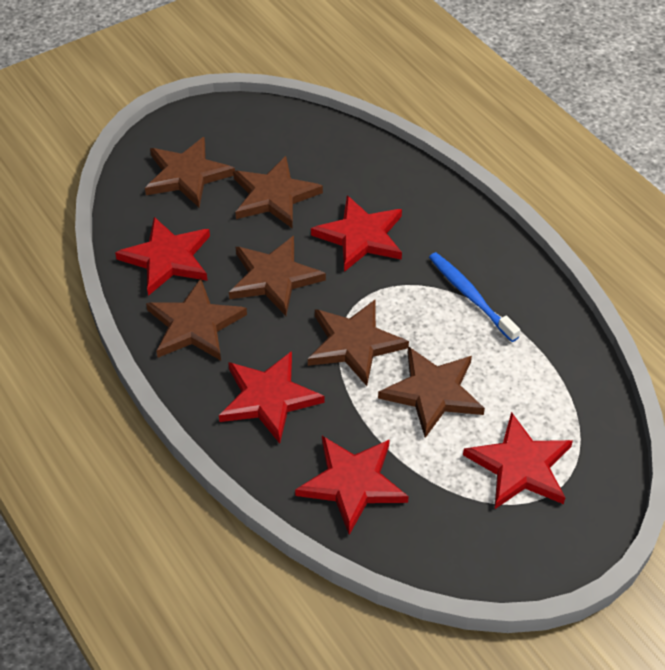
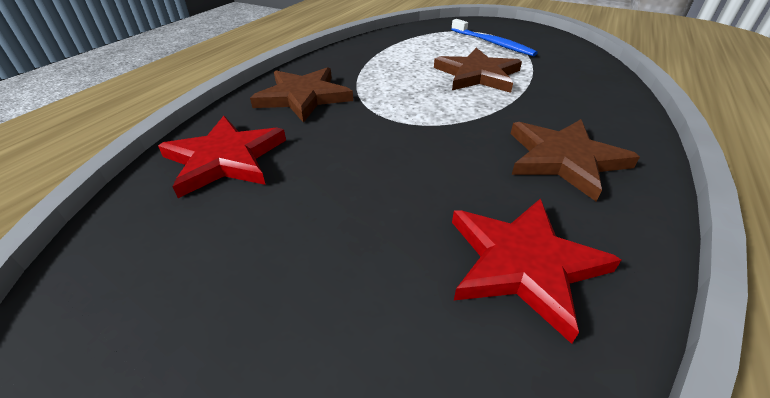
brown star: 6 -> 3
red star: 5 -> 2

